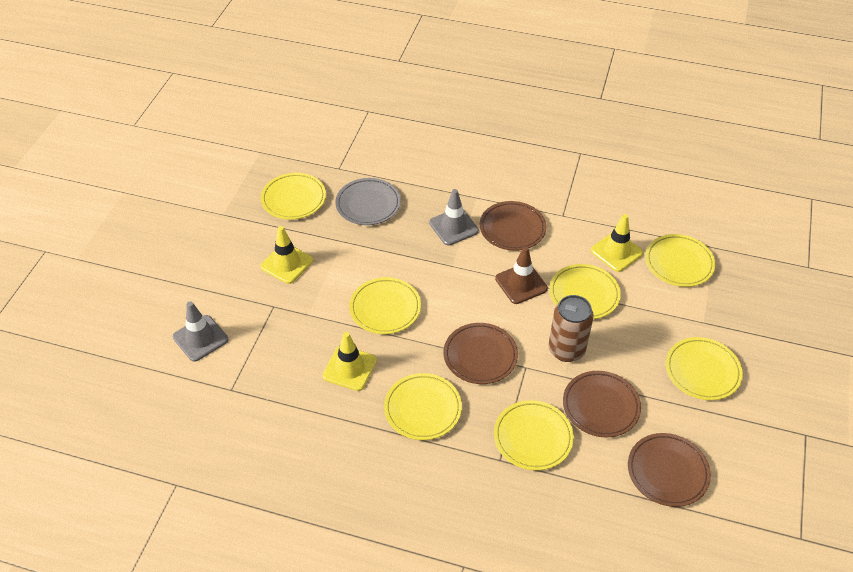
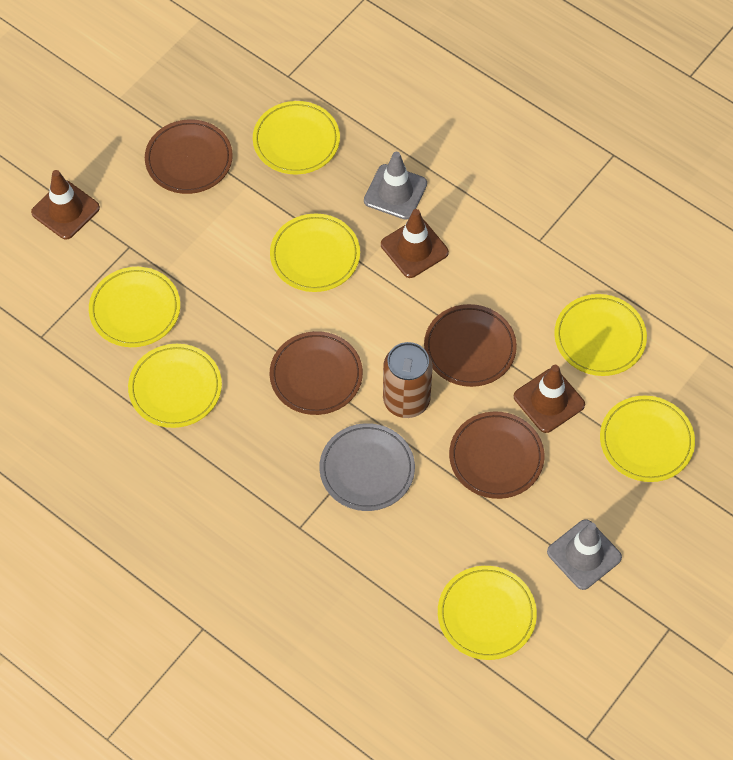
brown traffic cone: 1 -> 3
yellow traffic cone: 3 -> 0

